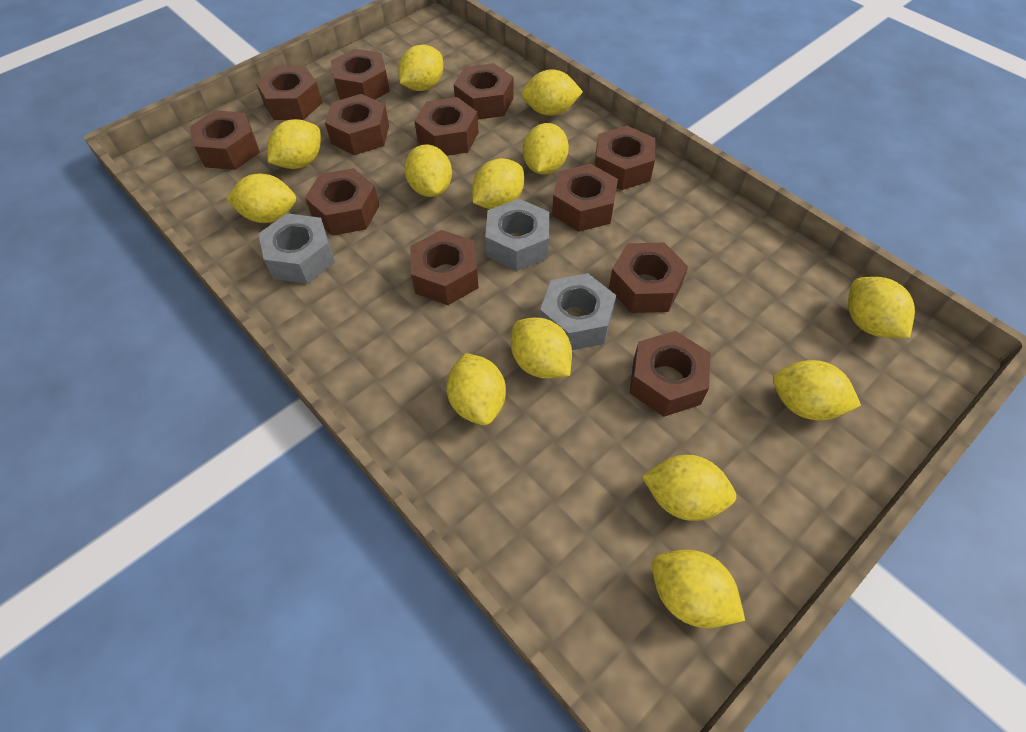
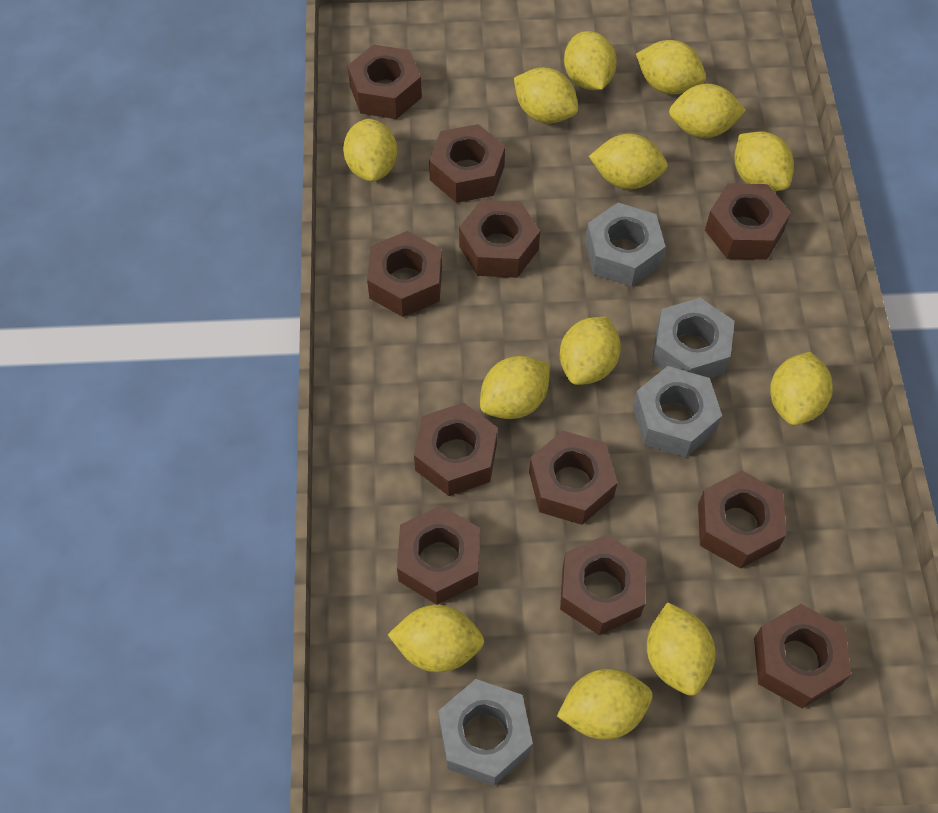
brown nut: 12 -> 11
grey nut: 3 -> 4

